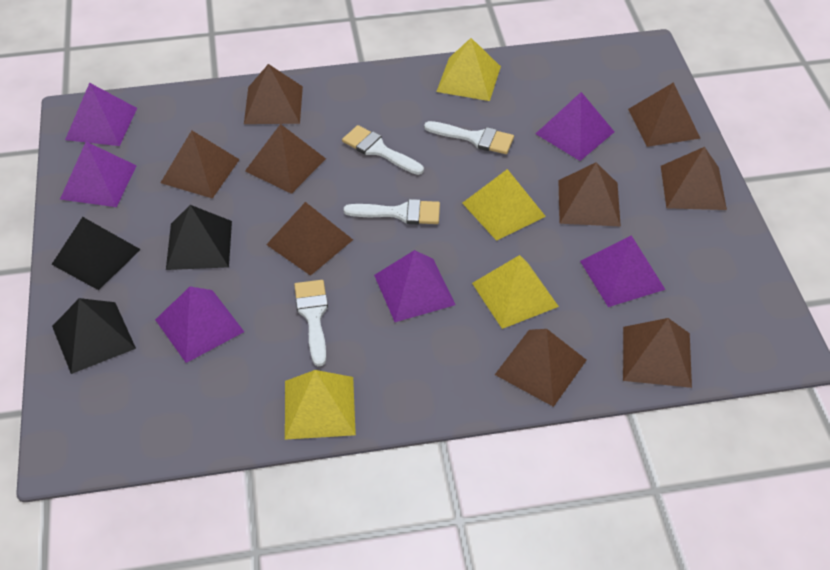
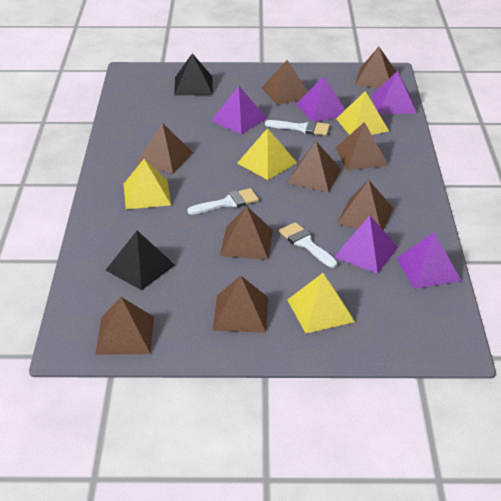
black pyramid: 3 -> 2
purple pyramid: 6 -> 5
white brush: 4 -> 3

